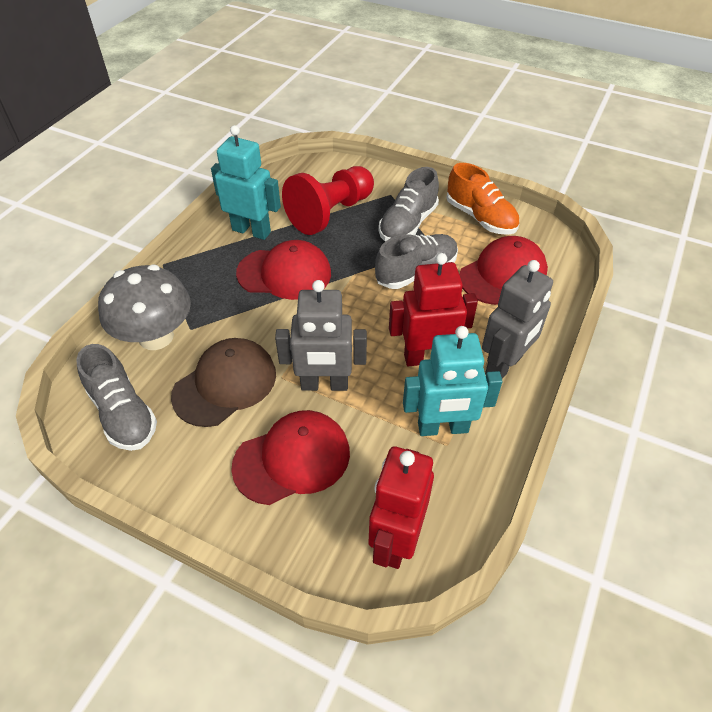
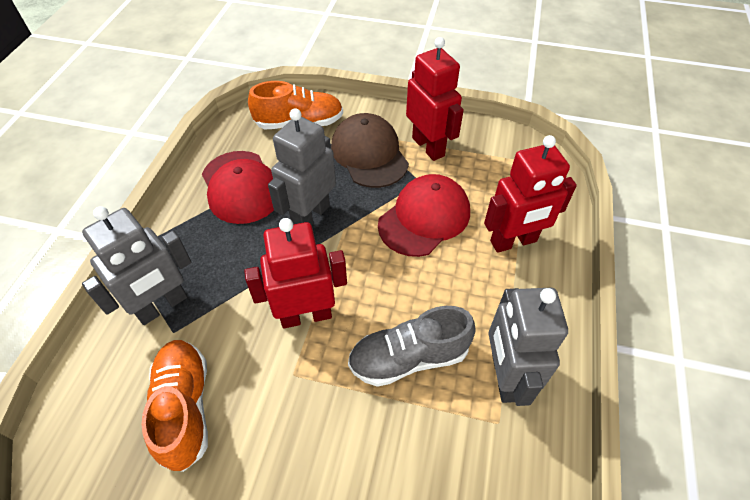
grey mushroom: 1 -> 0
grey robot: 2 -> 3
grey shoe: 3 -> 1
orange shoe: 1 -> 2
red cap: 3 -> 2
red pawn: 1 -> 0
red robot: 2 -> 3
turquoise robot: 2 -> 0

